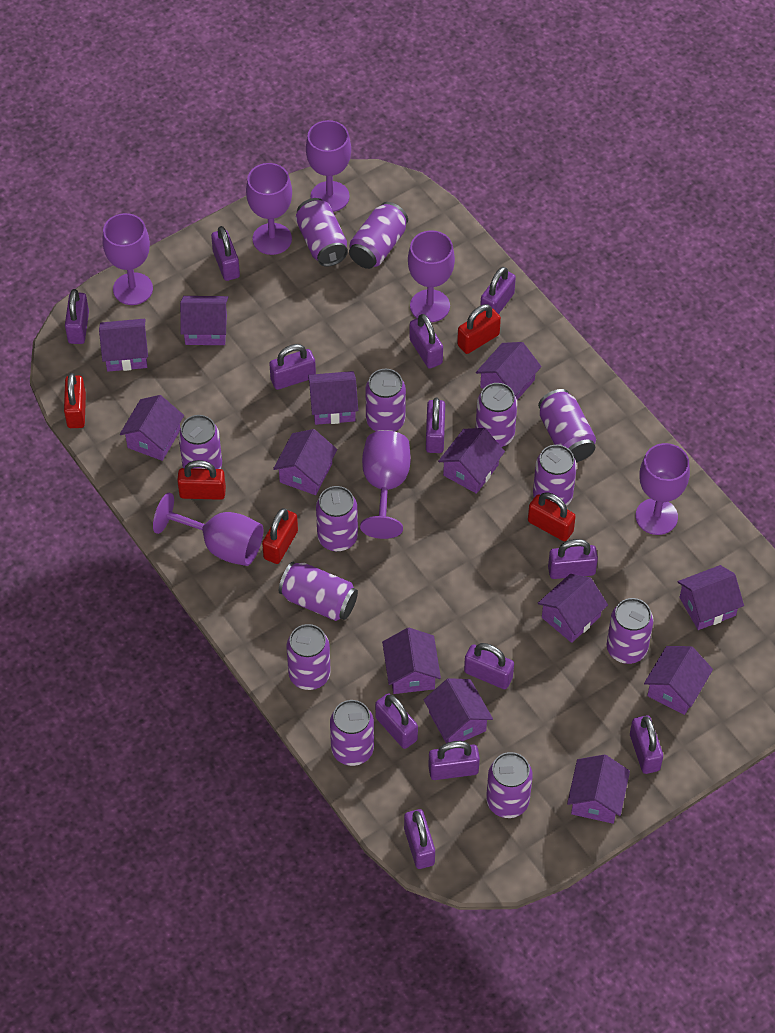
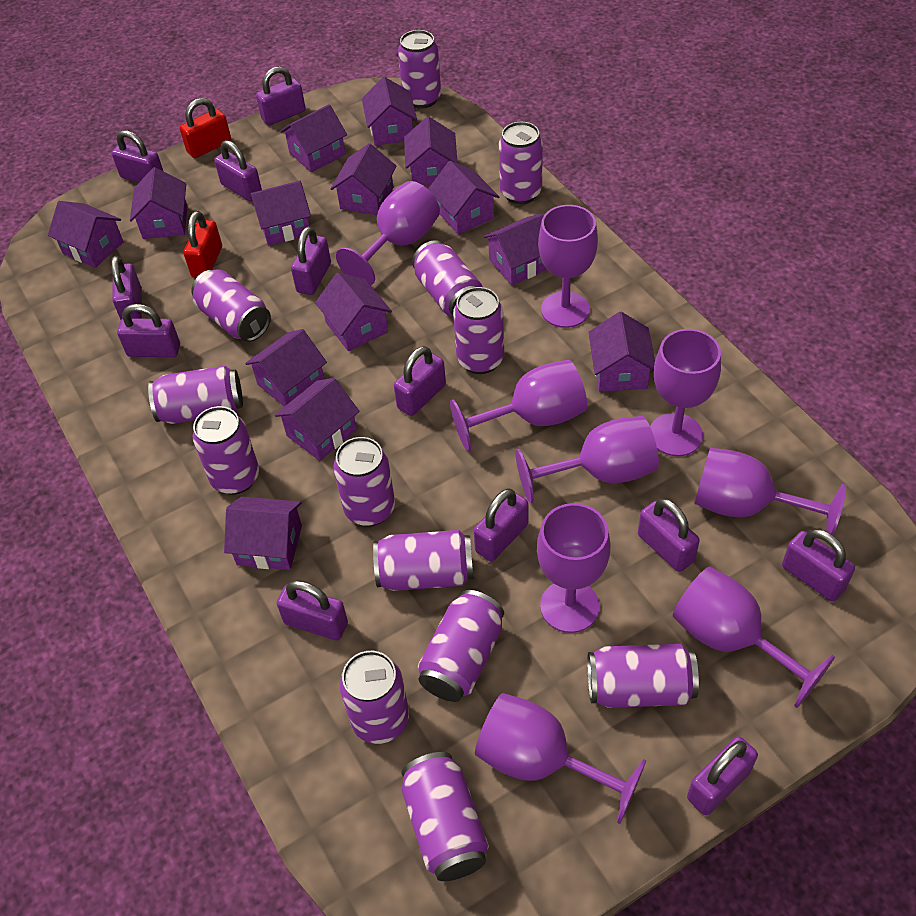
purple goblet: 7 -> 9
purple house: 13 -> 14
red padlock: 5 -> 2

